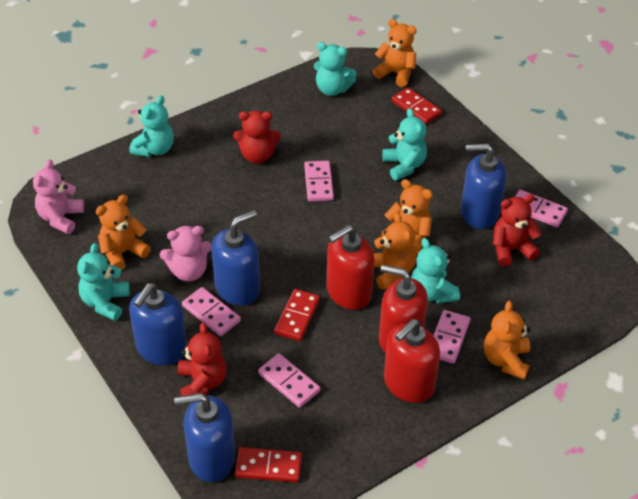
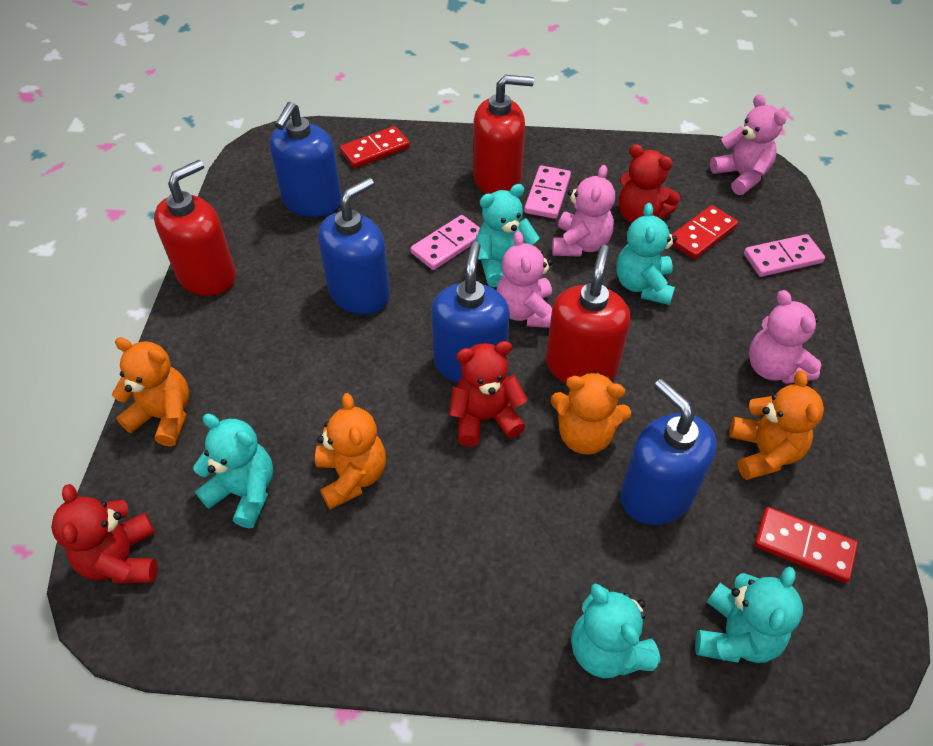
orange teddy bear: 5 -> 4
pink domino: 5 -> 3
pink teddy bear: 2 -> 4

